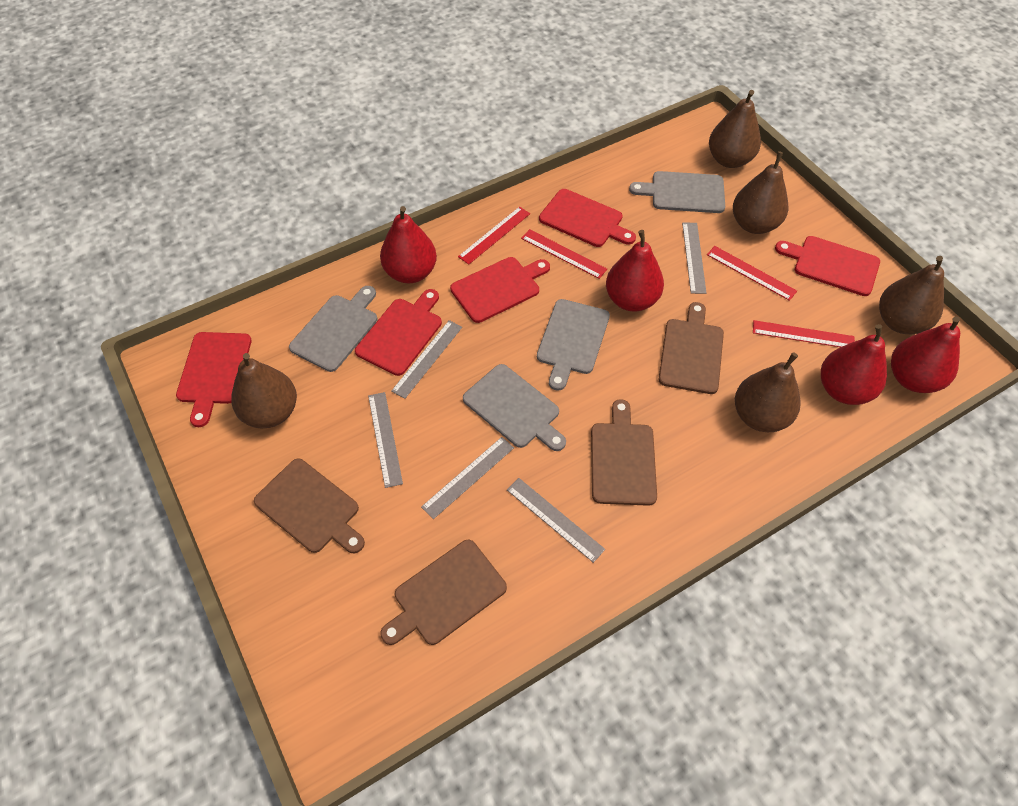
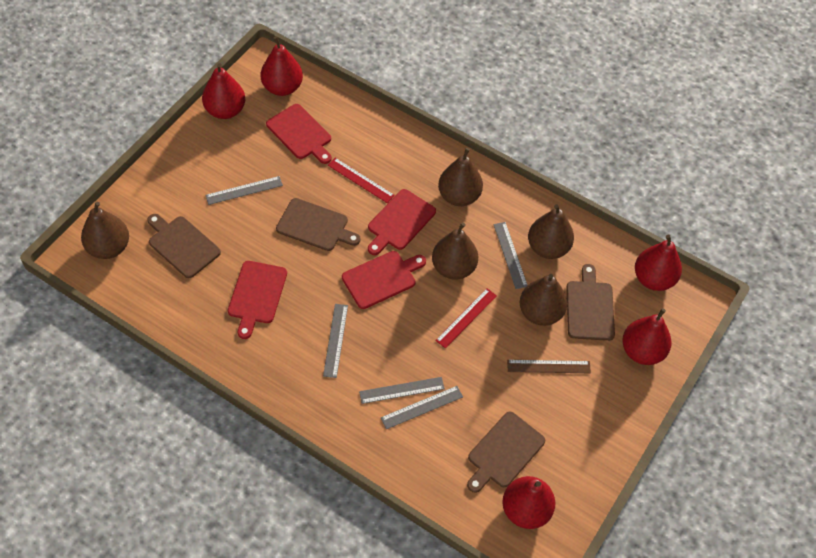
brown ruler: 0 -> 1
grey cutting board: 4 -> 0
red cutting board: 5 -> 4
red pear: 4 -> 5
red ruler: 4 -> 2

